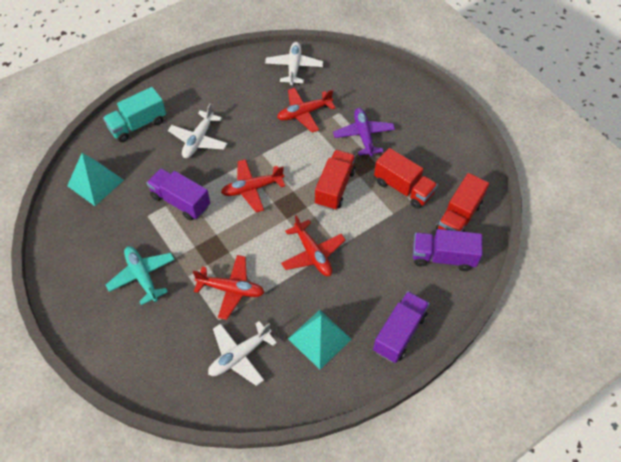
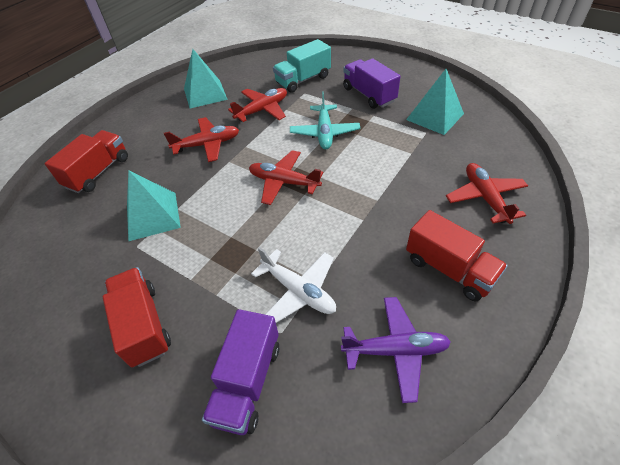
purple truck: 3 -> 2
turquoise pyramid: 2 -> 3
white plane: 3 -> 1

